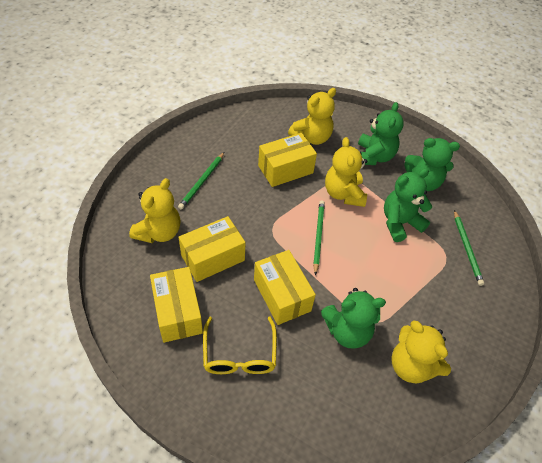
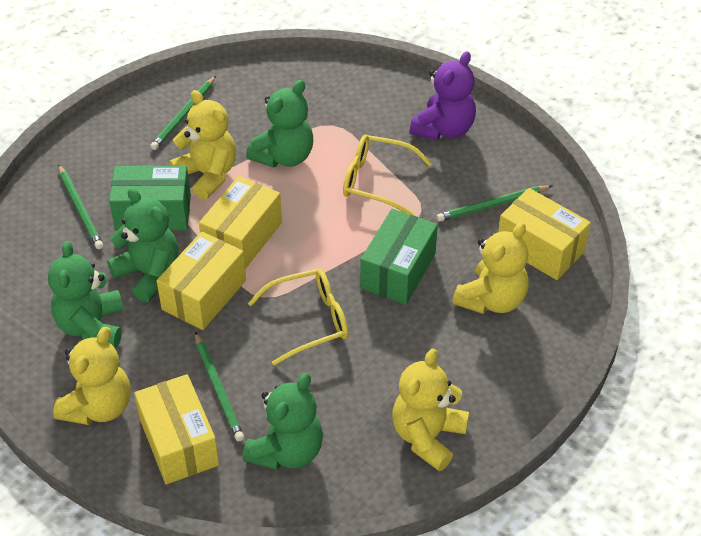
green box: 0 -> 2
green pencil: 3 -> 4
purple teddy bear: 0 -> 1
yellow glasses: 1 -> 2

